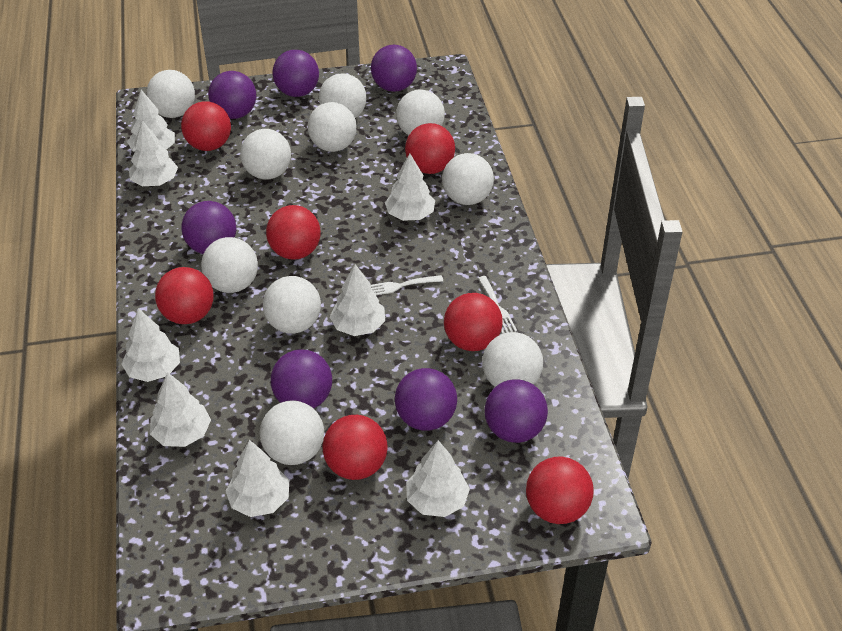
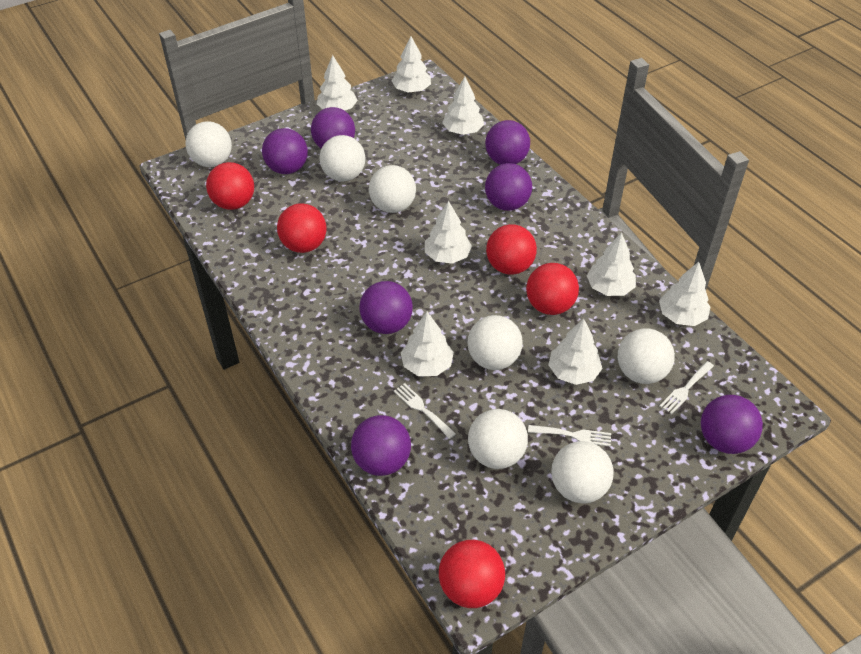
red ball: 7 -> 5
white ball: 10 -> 7
white fork: 2 -> 3

